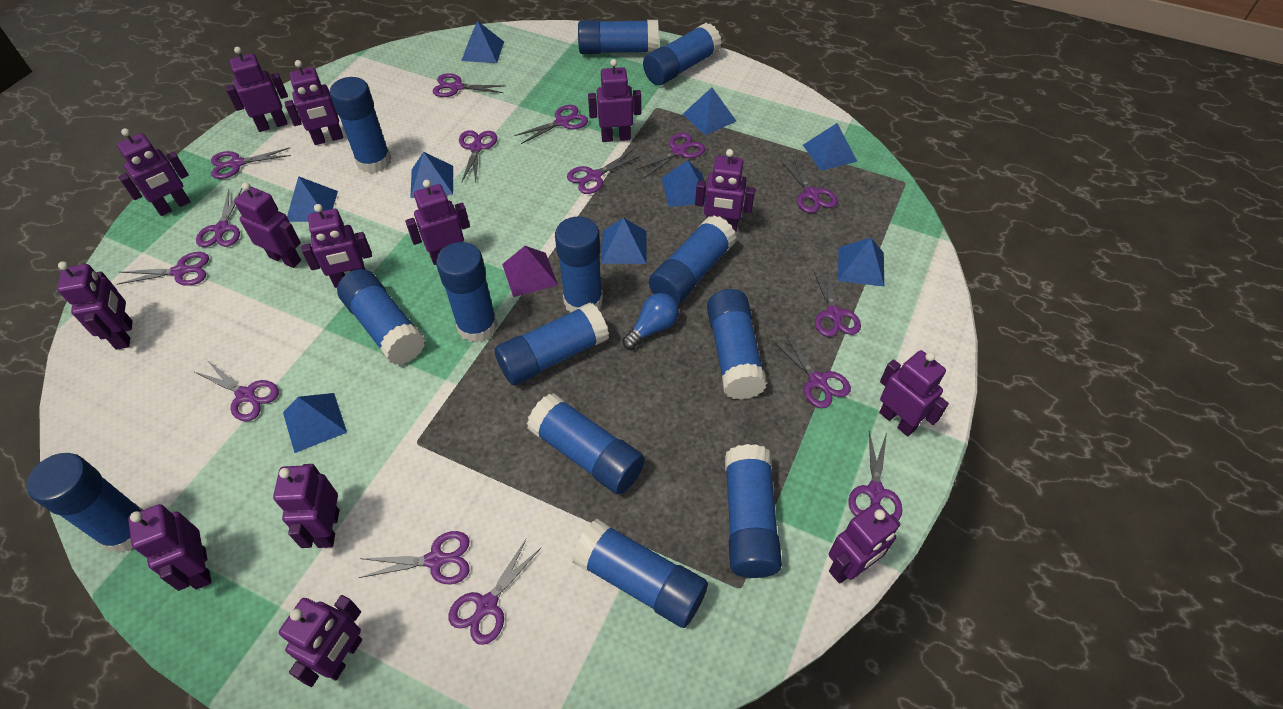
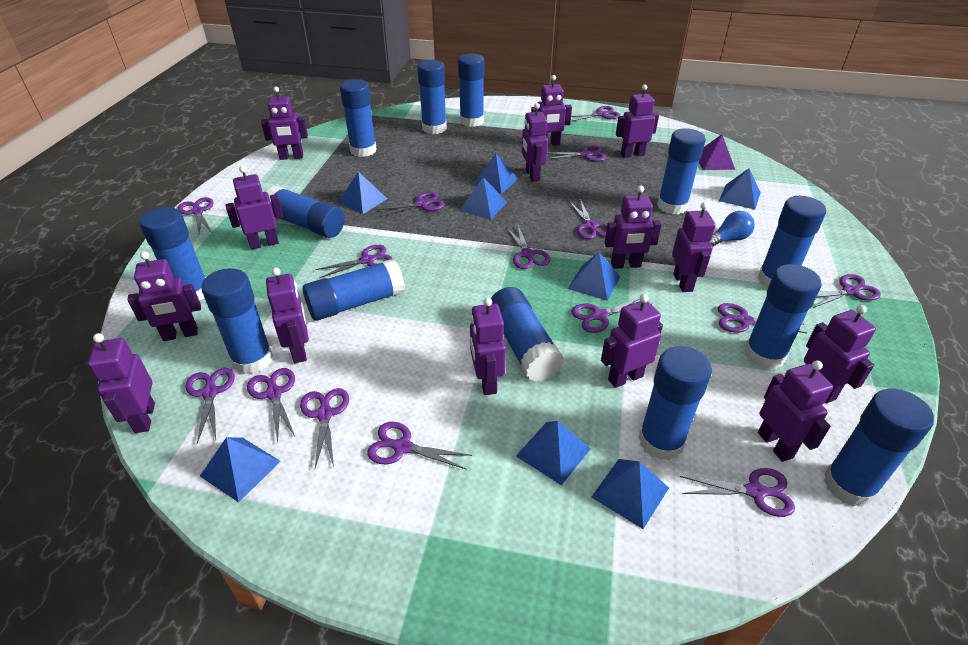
blue pyramid: 9 -> 8

